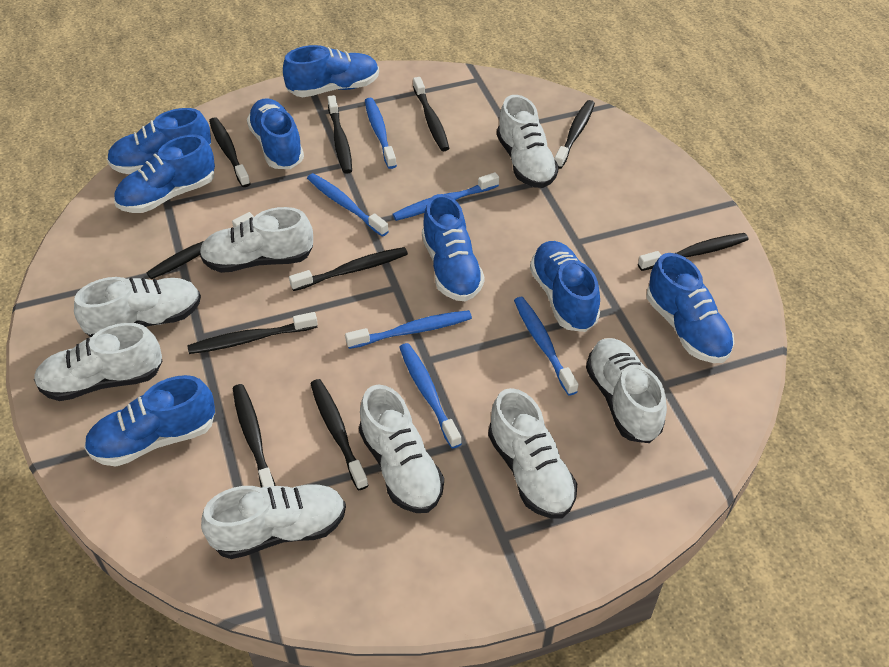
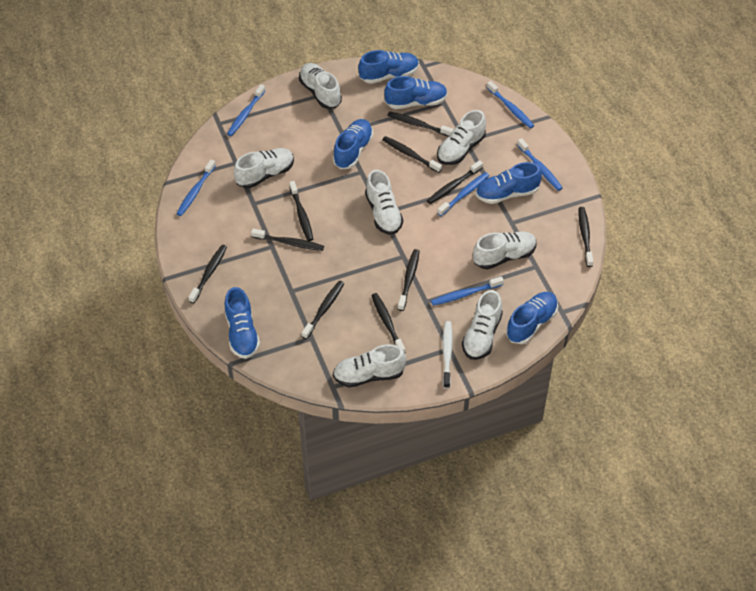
blue shoe: 8 -> 6
white shoe: 8 -> 7
white toothbrush: 0 -> 1

